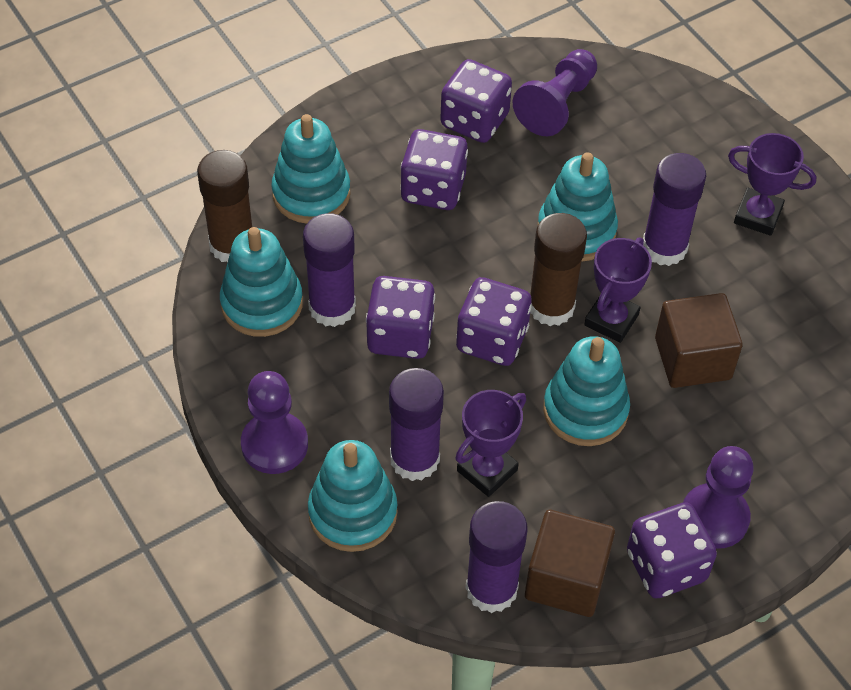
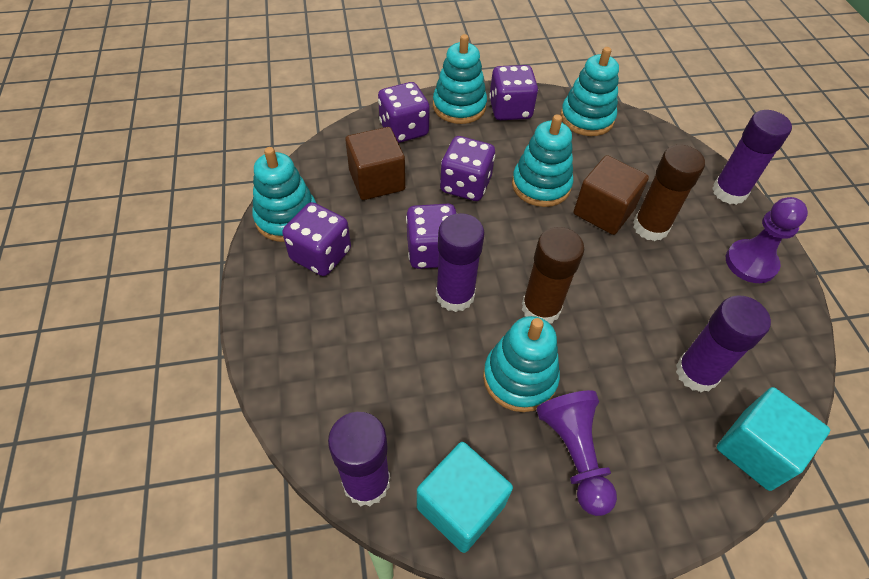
purple pawn: 3 -> 2
purple trophy: 3 -> 0
turquoise cube: 0 -> 2

